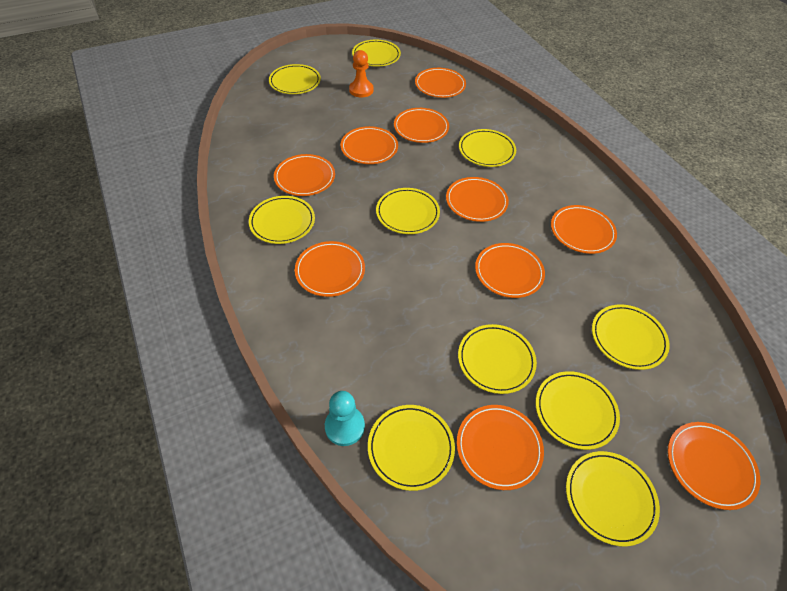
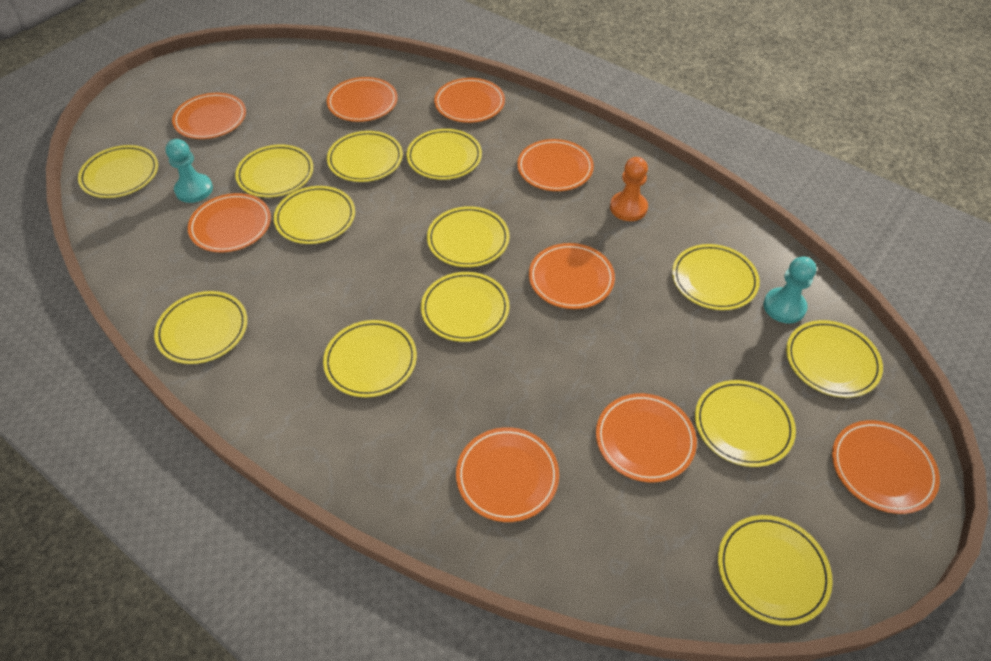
orange plate: 10 -> 9
turquoise pawn: 1 -> 2
yellow plate: 10 -> 13

